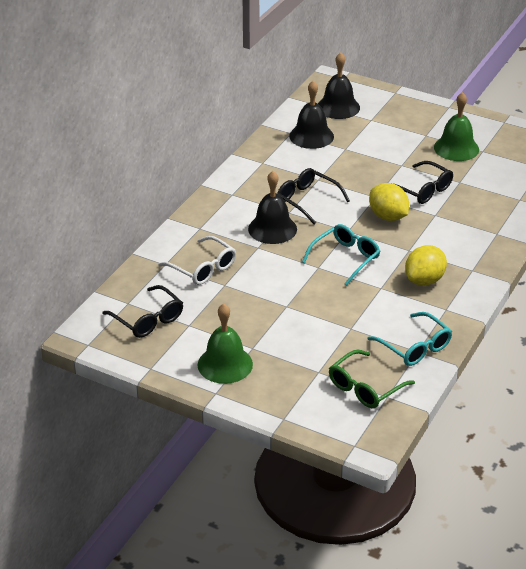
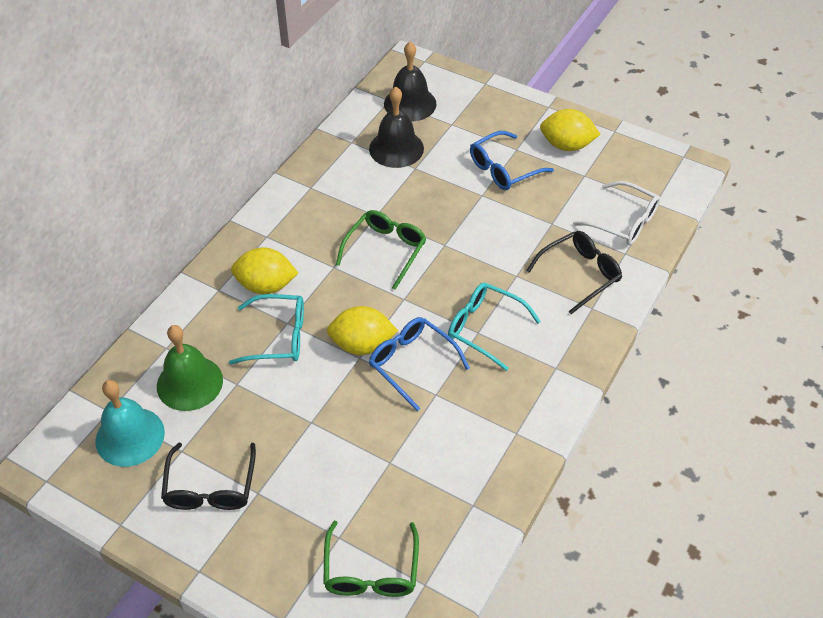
black bell: 3 -> 2
black glasses: 3 -> 2
blue glasses: 0 -> 2
green bell: 2 -> 1
green glasses: 1 -> 2
turquoise bell: 0 -> 1
yellow lemon: 2 -> 3

